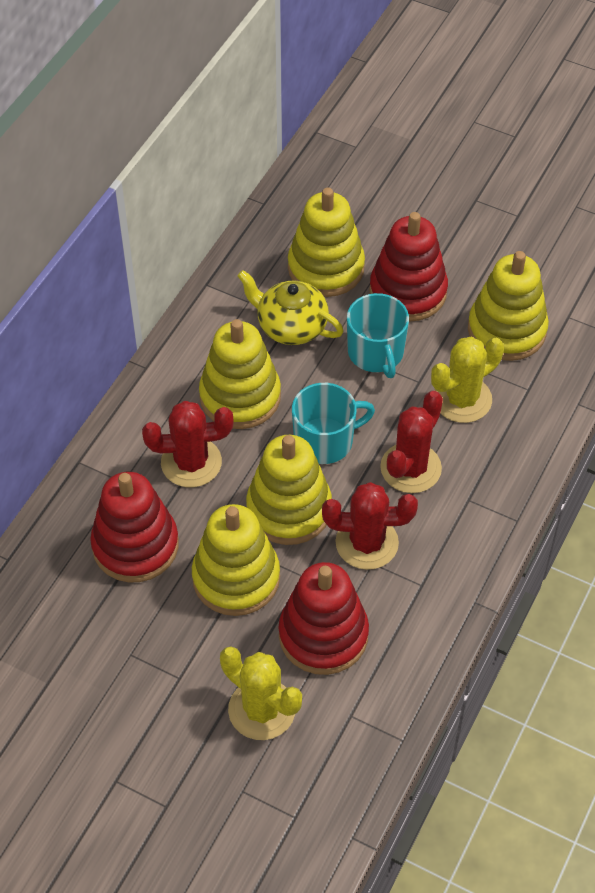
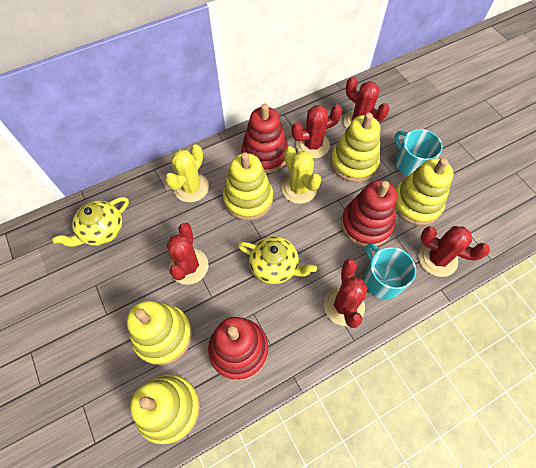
red cactus: 3 -> 5
yellow teapot: 1 -> 2

